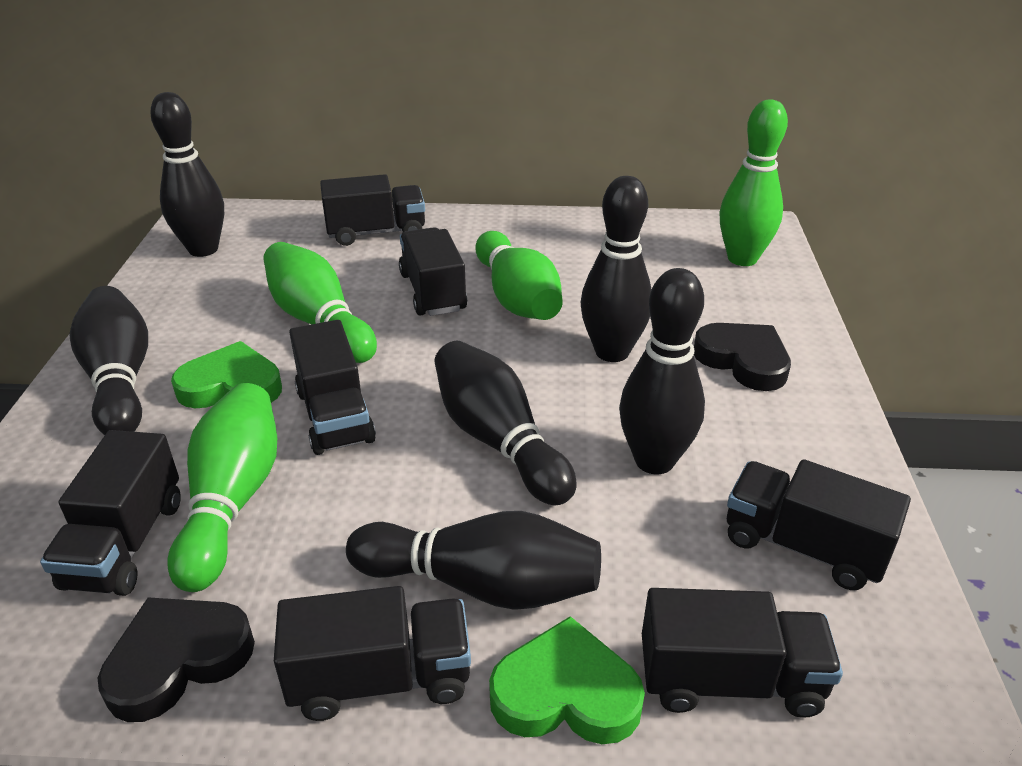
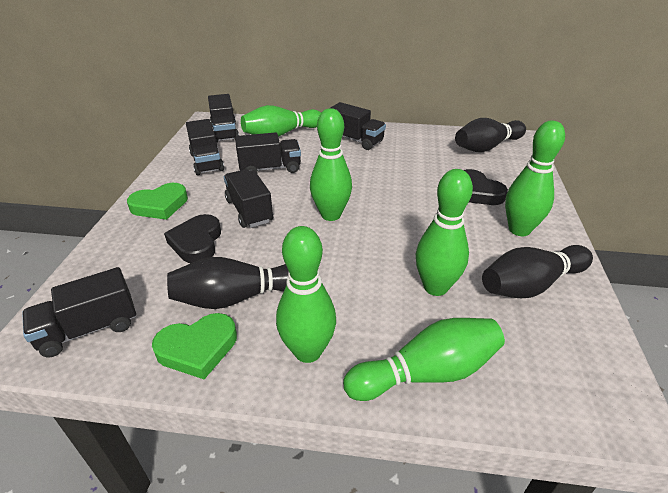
black bowling pin: 6 -> 3
black truck: 7 -> 6
green bowling pin: 4 -> 6

